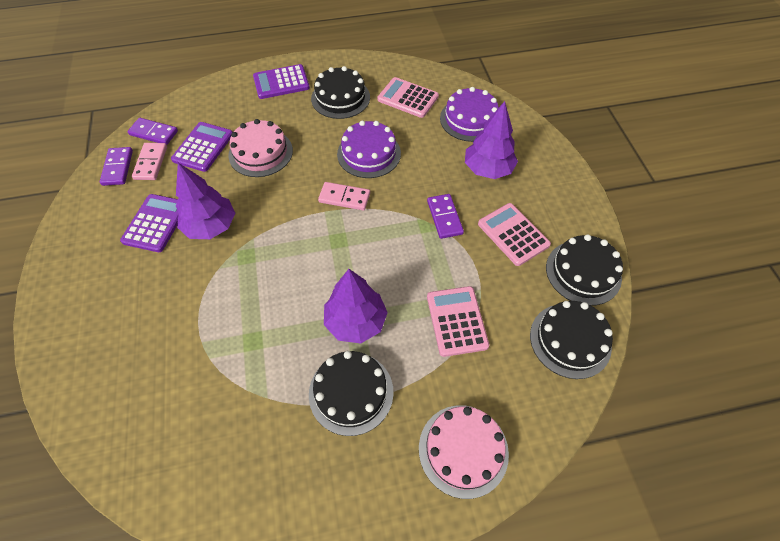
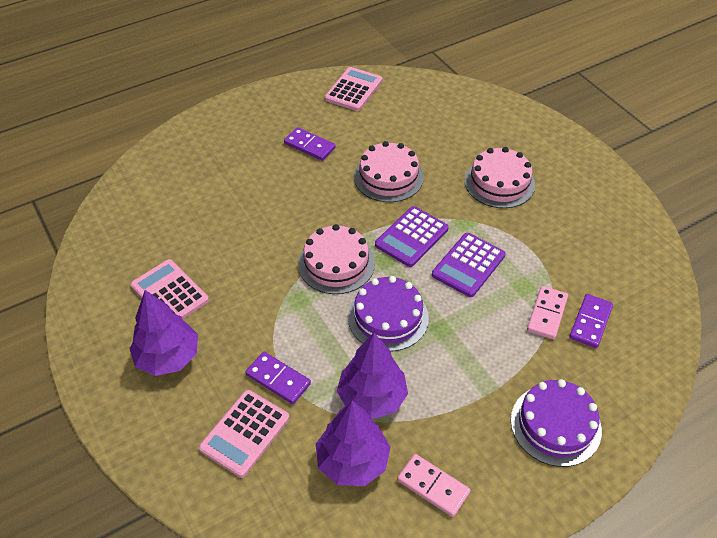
black cake: 4 -> 0
pink cake: 2 -> 3
purple calculator: 3 -> 2

